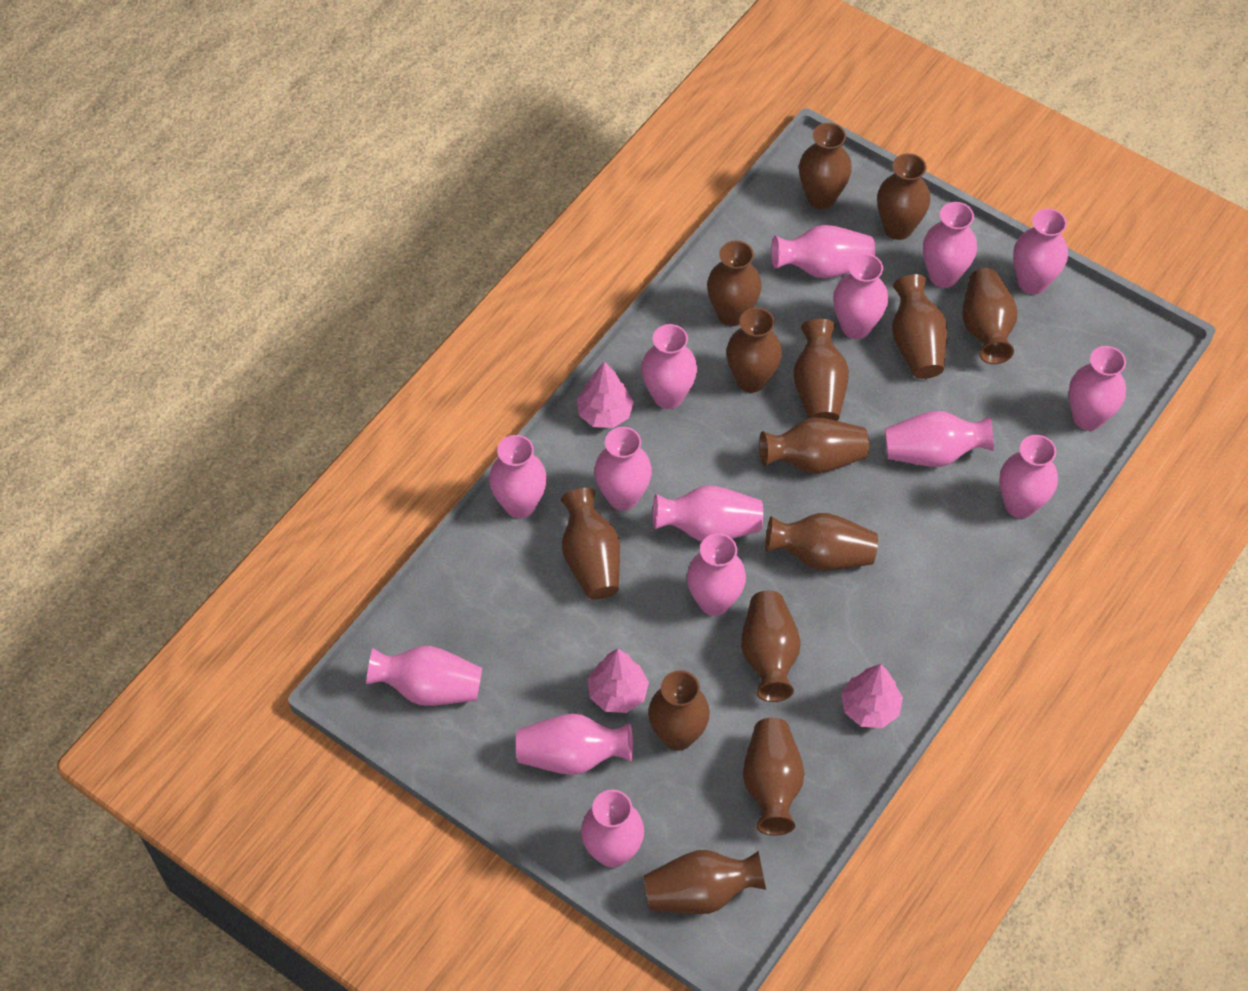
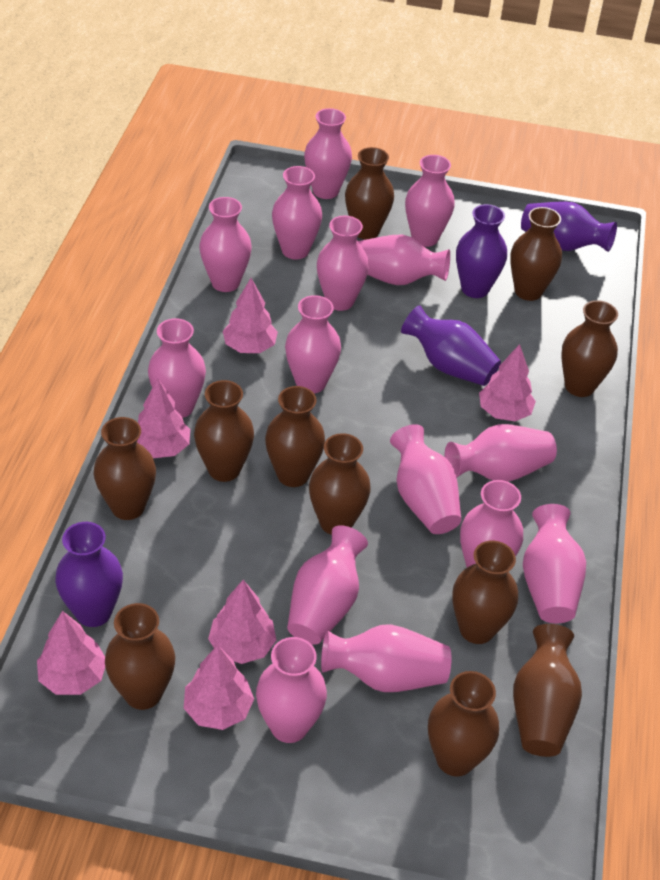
brown vase: 14 -> 11
pink tree: 3 -> 6
purple vase: 0 -> 4

